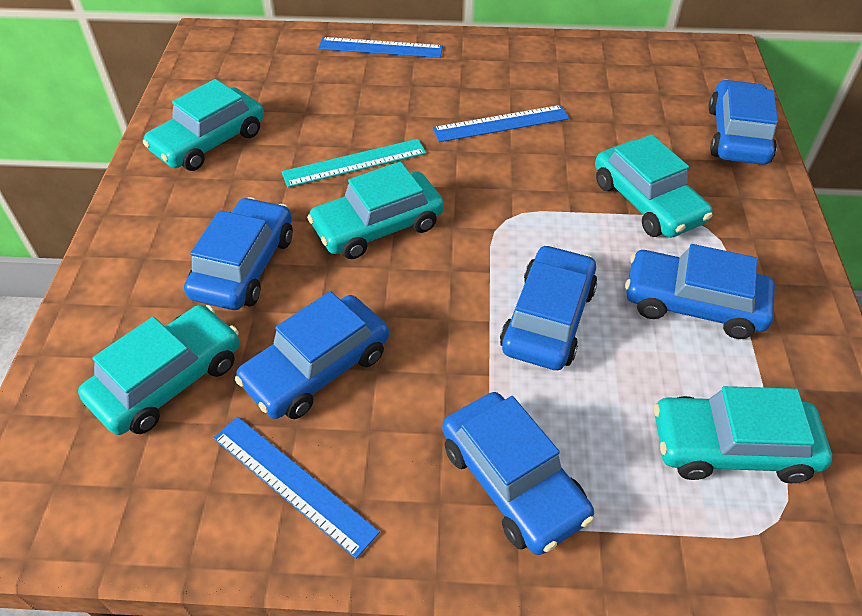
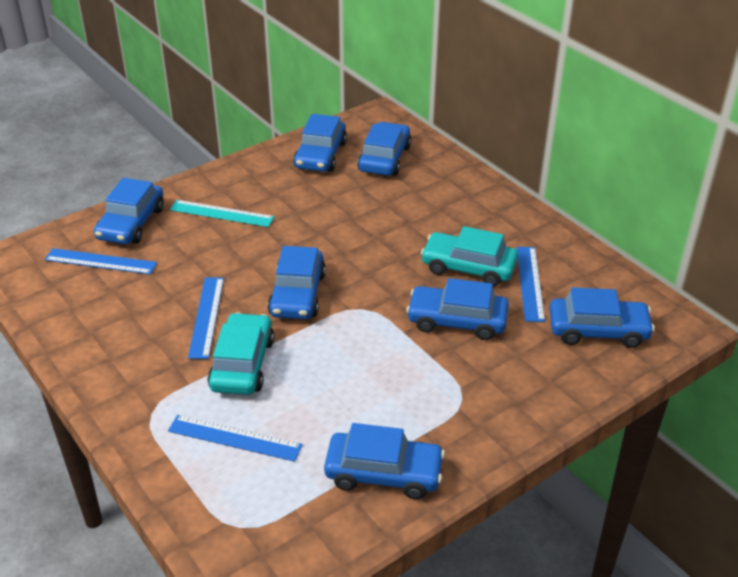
blue car: 6 -> 7
blue ruler: 3 -> 4
turquoise car: 5 -> 2

